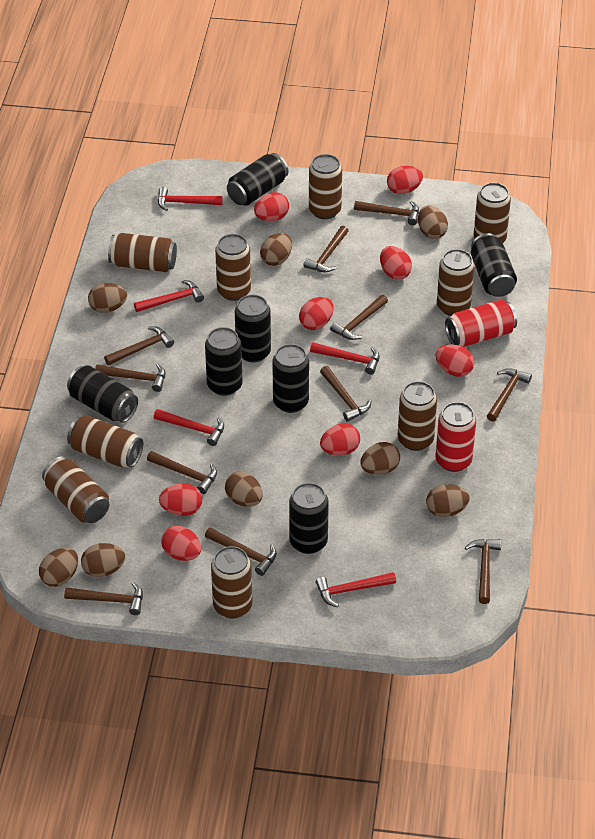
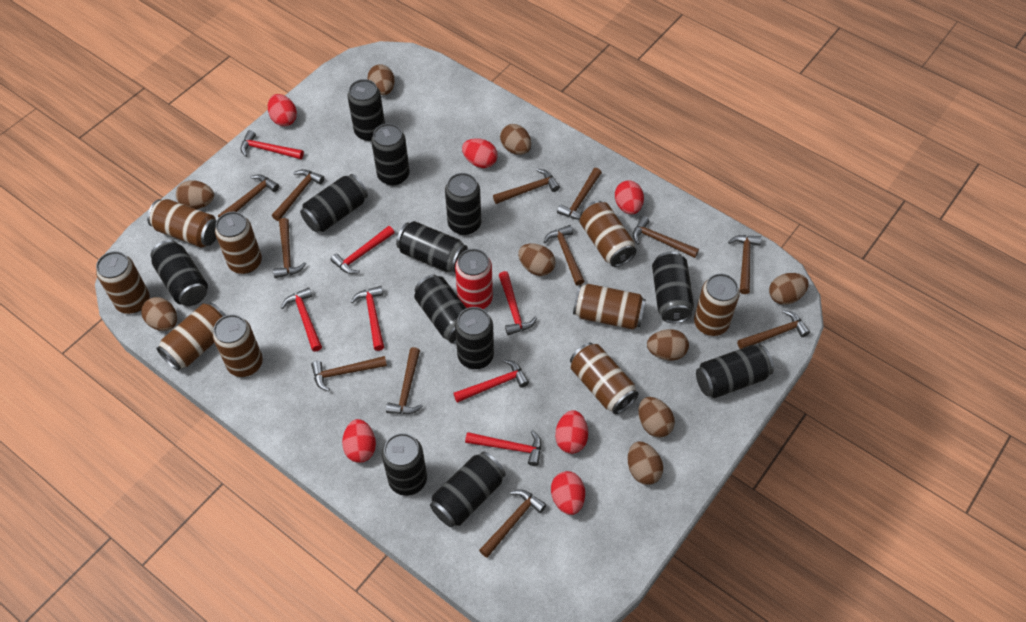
black can: 7 -> 12
brown egg: 8 -> 9
brown hammer: 11 -> 12
red can: 2 -> 1
red egg: 8 -> 6
red hammer: 5 -> 7

